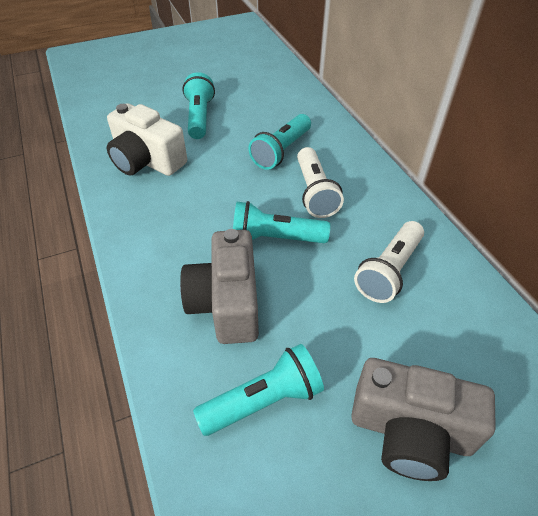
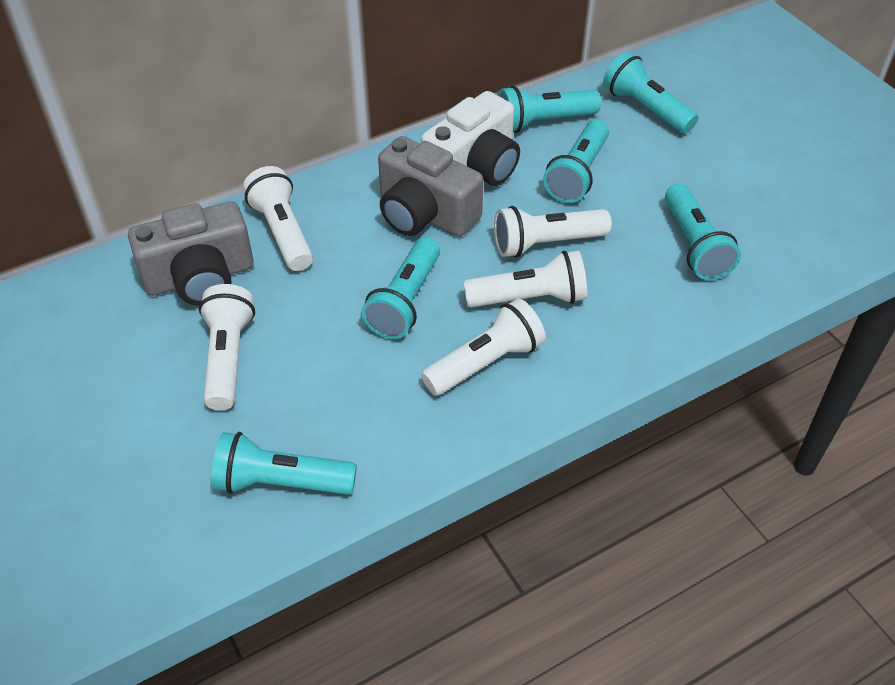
turquoise flashlight: 4 -> 6
white flashlight: 2 -> 5

